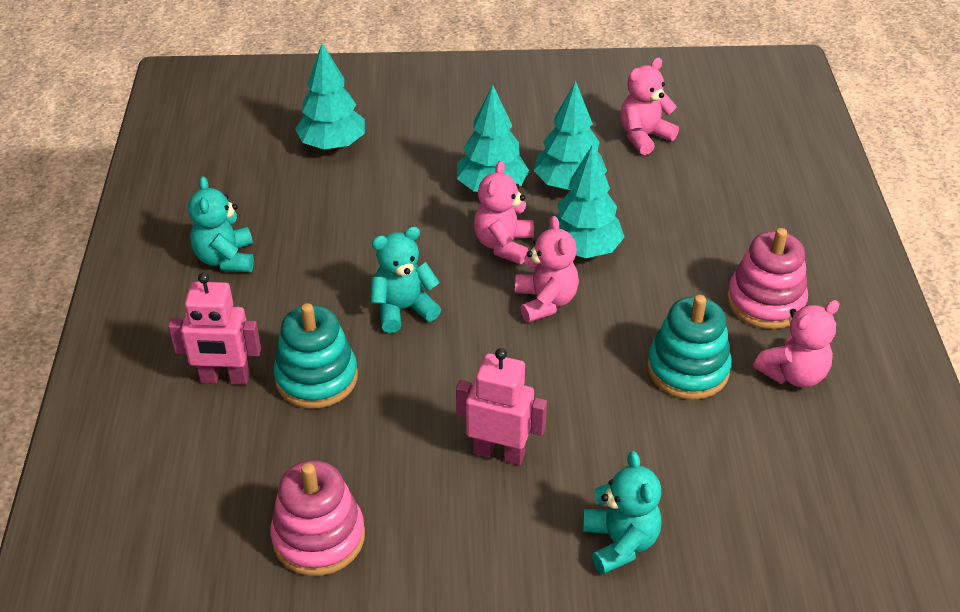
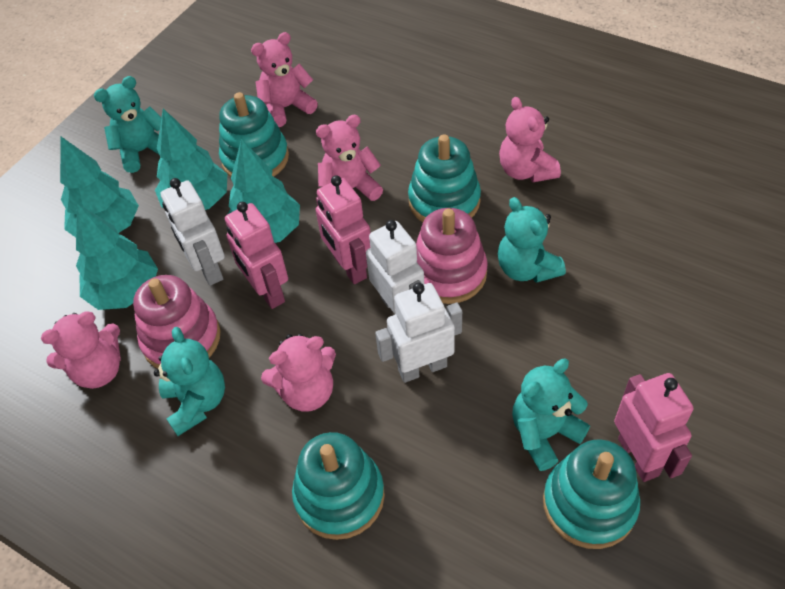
pink robot: 2 -> 3
pink teddy bear: 4 -> 5
turquoise stacking toy: 2 -> 4
turquoise teddy bear: 3 -> 4
white robot: 0 -> 3

